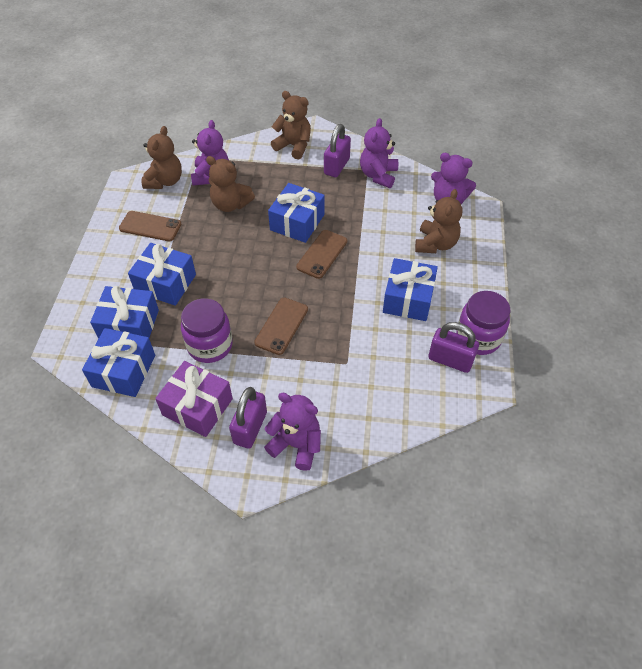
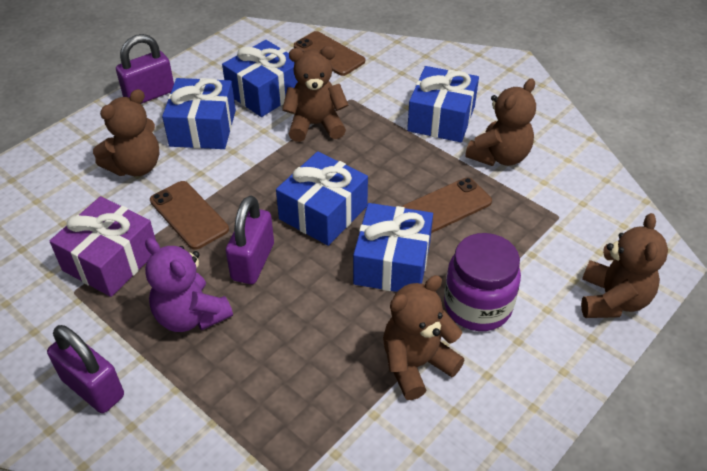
brown teddy bear: 4 -> 5
purple jar: 2 -> 1
purple teddy bear: 4 -> 1

